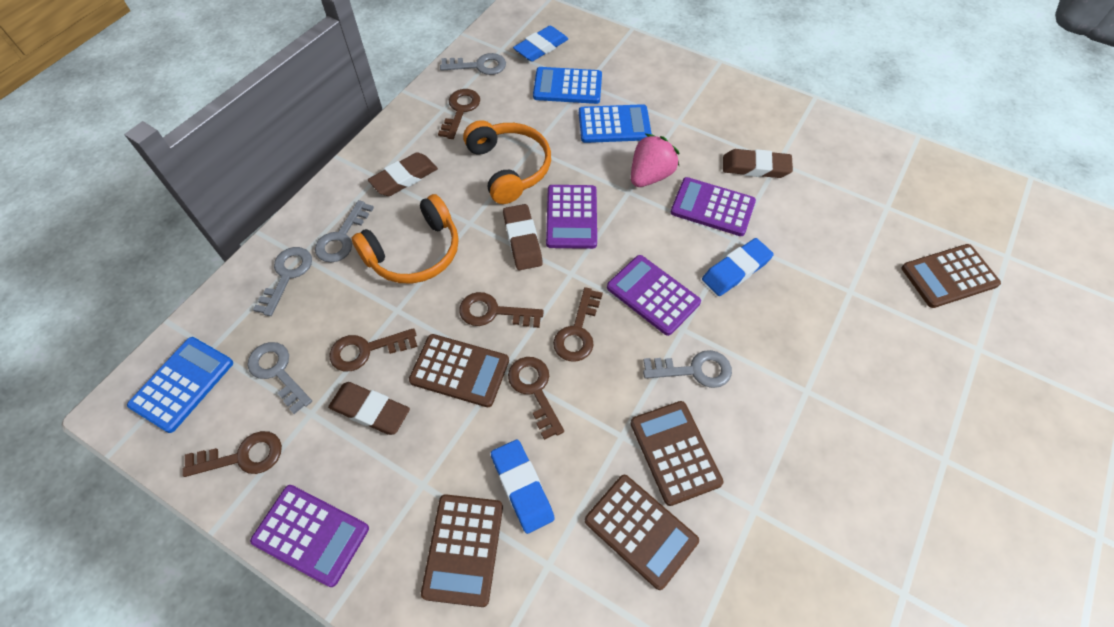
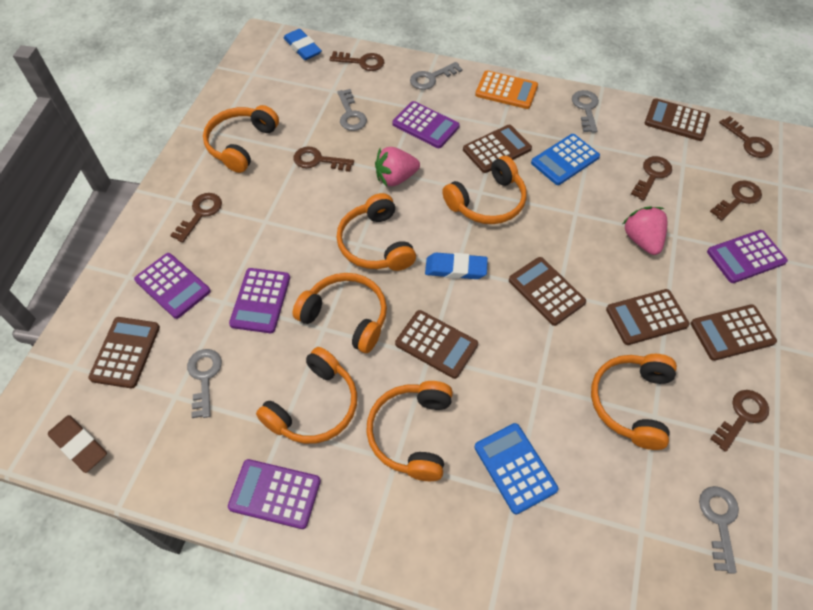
blue calculator: 3 -> 2
blue eraser: 3 -> 2
brown calculator: 5 -> 7
brown eraser: 4 -> 1
brown key: 6 -> 7
orange calculator: 0 -> 1
orange headphones: 2 -> 7
pink strawberry: 1 -> 2
purple calculator: 4 -> 5

